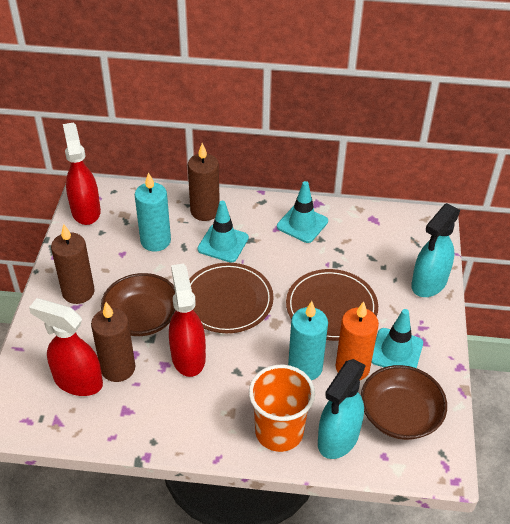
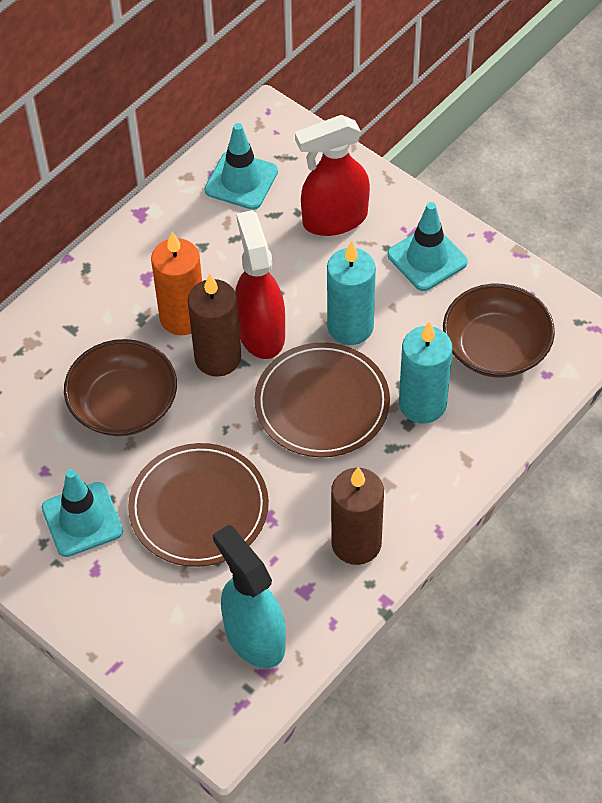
brown candle: 3 -> 2
orange cup: 1 -> 0
red spray bottle: 3 -> 2
turquoise spray bottle: 2 -> 1

